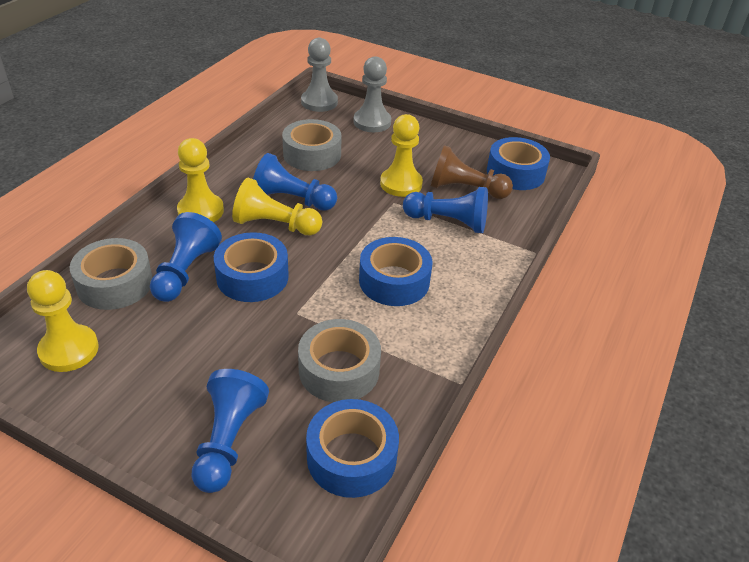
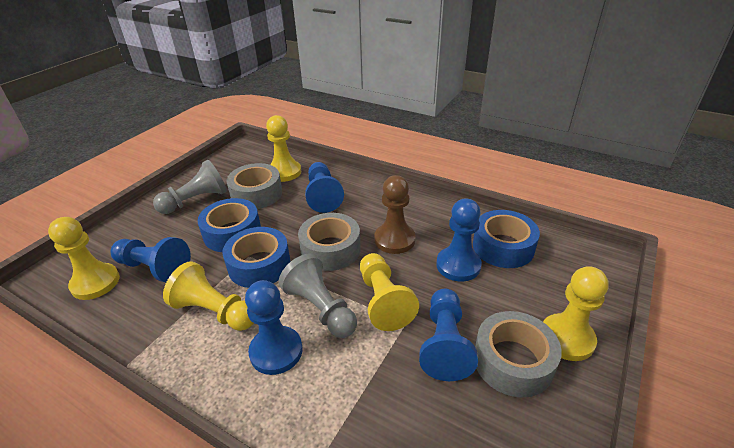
blue pawn: 4 -> 5
blue tape: 4 -> 3
yellow pawn: 4 -> 5

